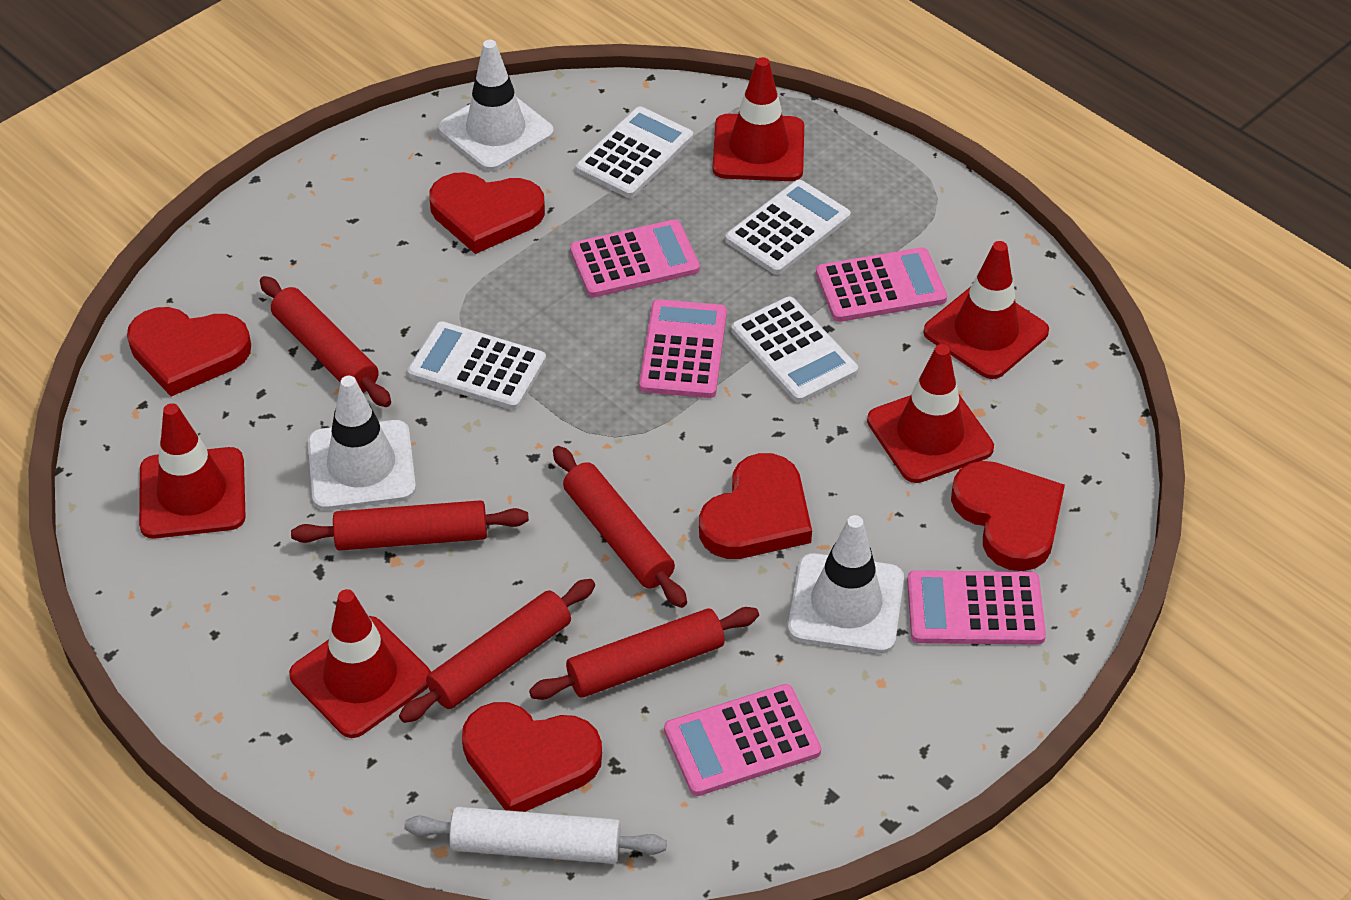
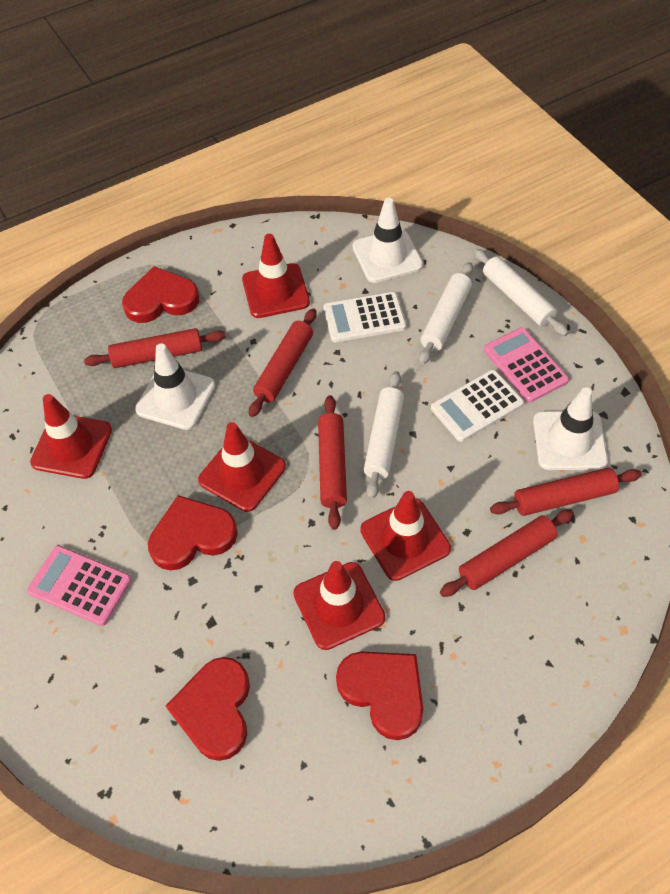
pink calculator: 5 -> 2
red heart: 5 -> 4
white calculator: 4 -> 2
white rolling pin: 1 -> 3

